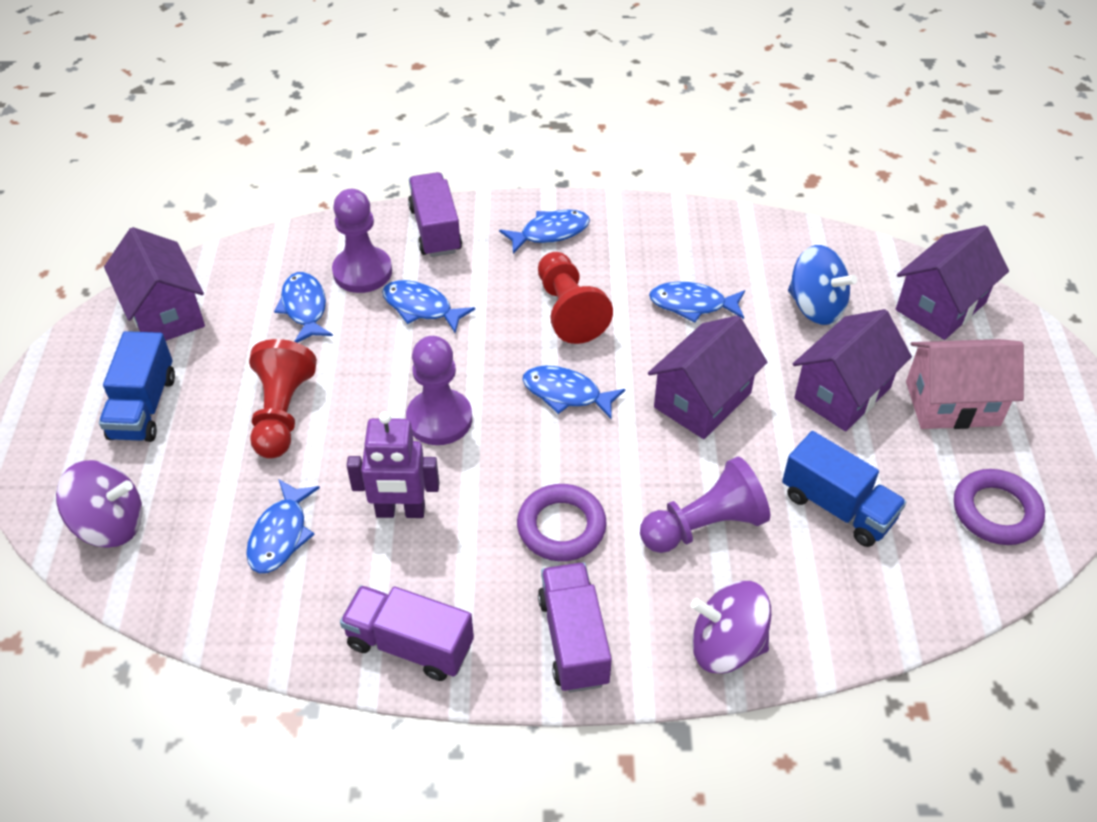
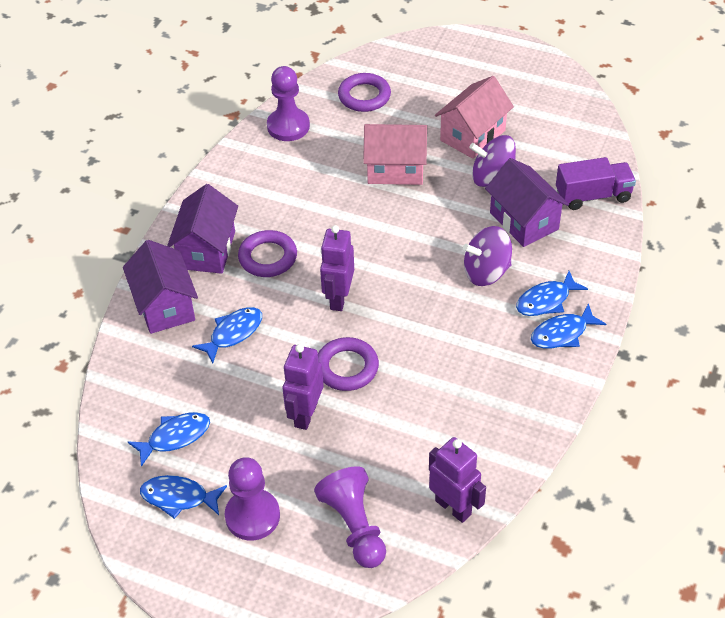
blue fish: 6 -> 5
blue spinning top: 1 -> 0
blue truck: 2 -> 0
pink house: 1 -> 2
purple house: 4 -> 3
purple ring: 2 -> 3
purple robot: 1 -> 3
purple truck: 3 -> 1
red pawn: 2 -> 0

